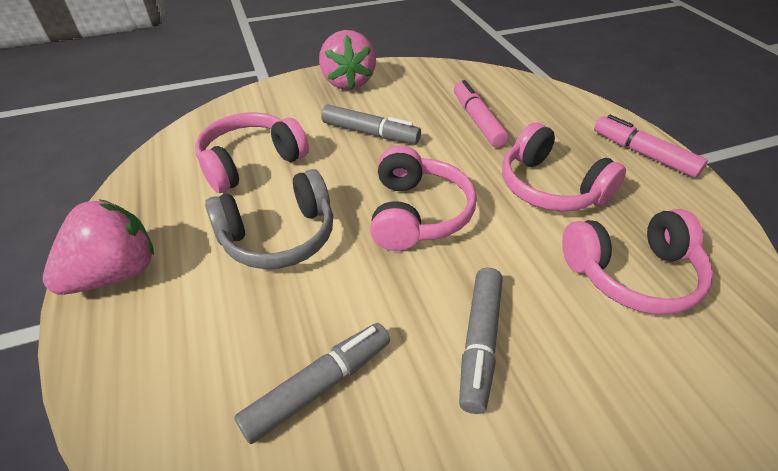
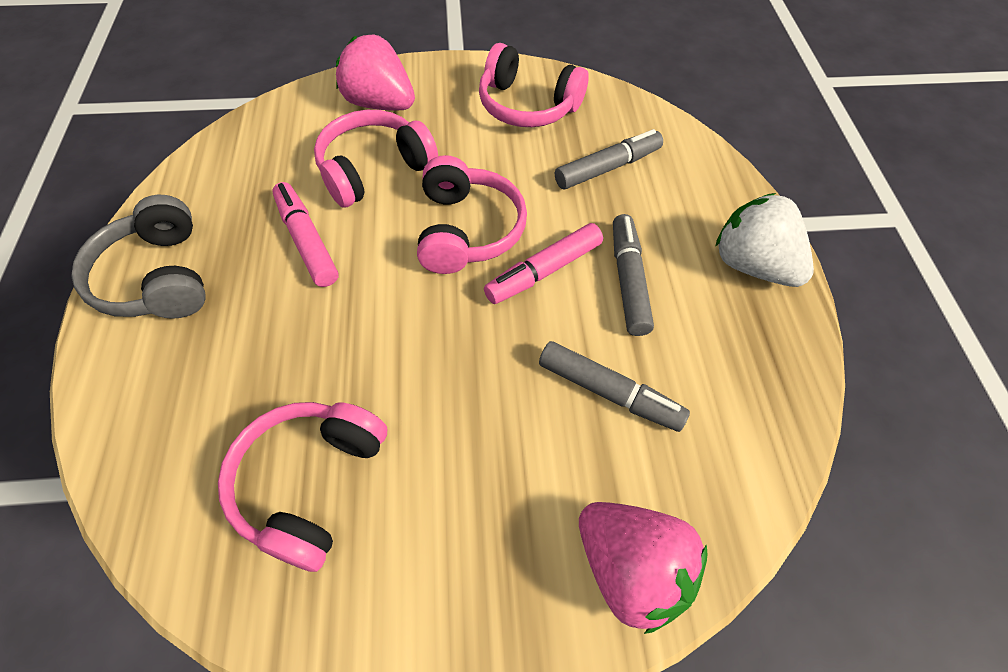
white strawberry: 0 -> 1

